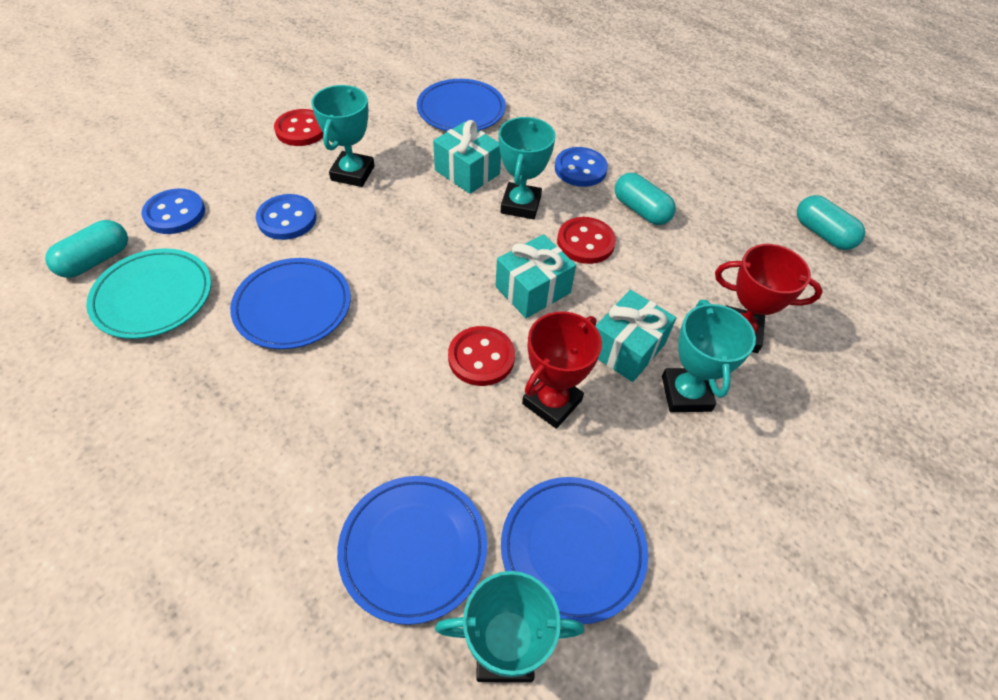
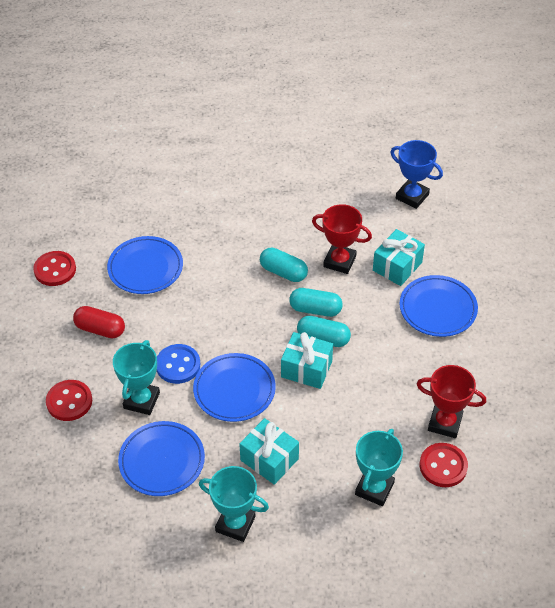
blue button: 3 -> 1
blue trophy: 0 -> 1
red capsule: 0 -> 1
turquoise plate: 1 -> 0
turquoise trophy: 4 -> 3

